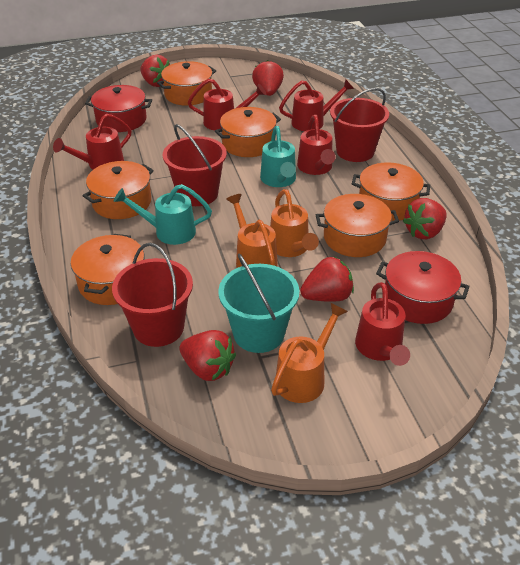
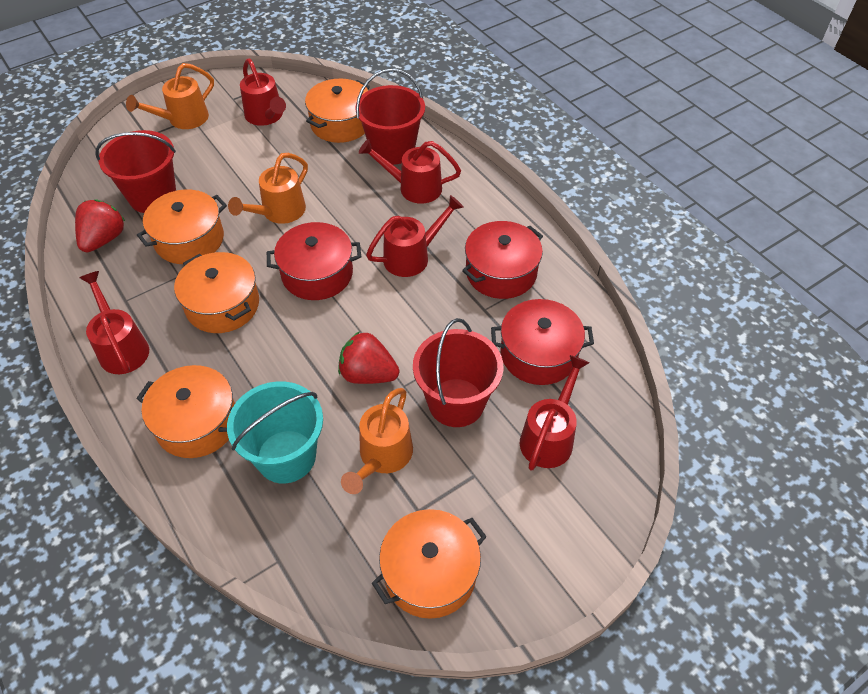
orange pot: 6 -> 5
red pot: 2 -> 3
red strawberry: 5 -> 2
turquoise watering can: 2 -> 0

